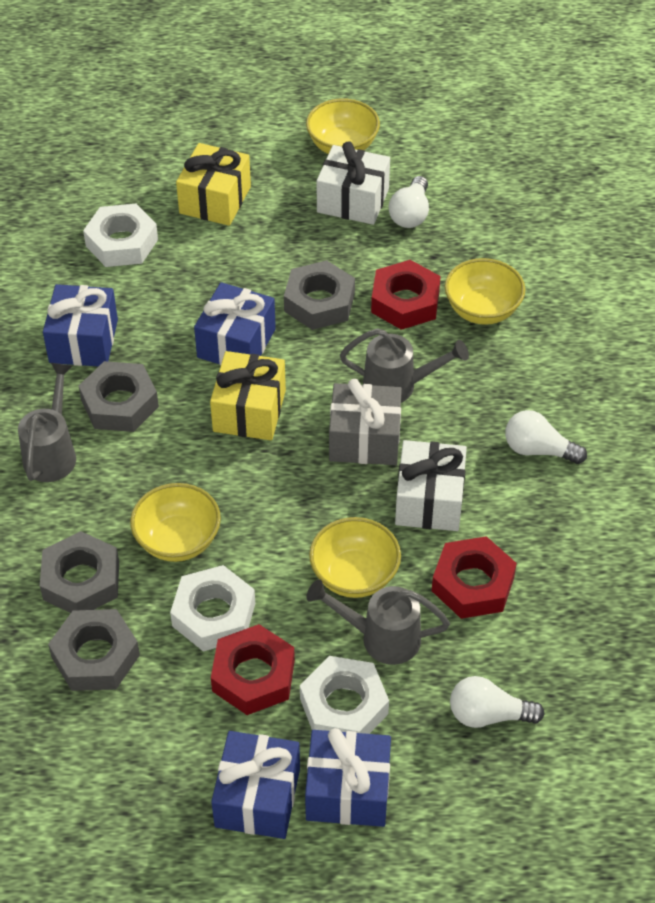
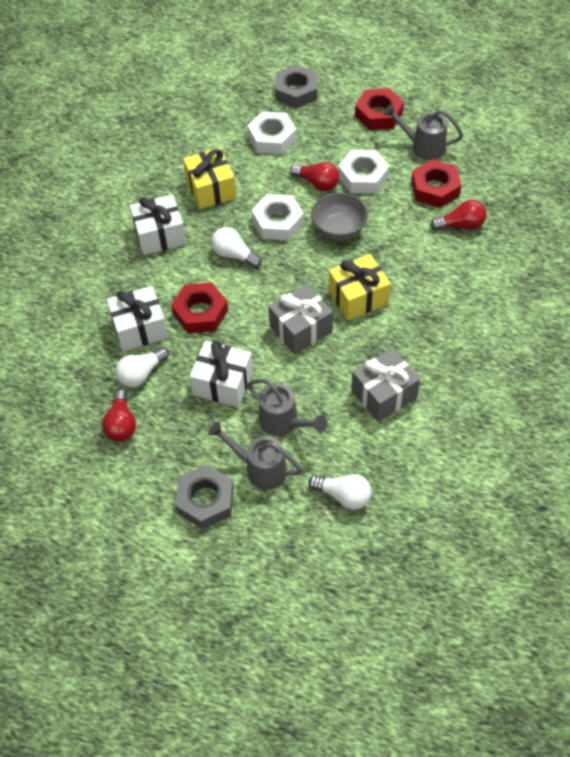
blue gift: 4 -> 0
grey bowl: 0 -> 1
grey gift: 1 -> 2
grey nut: 4 -> 2
red light bulb: 0 -> 3
white gift: 2 -> 3
yellow bowl: 4 -> 0

